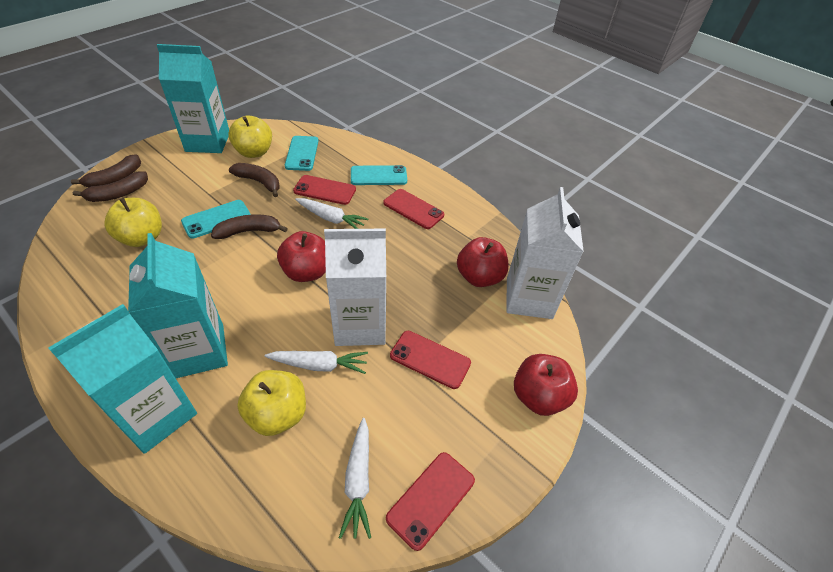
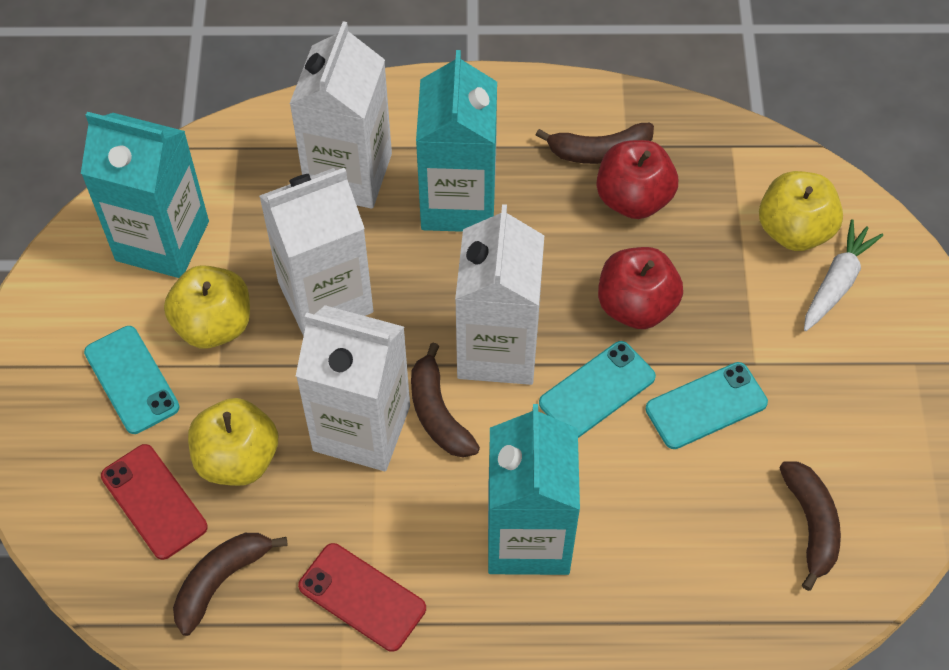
red apple: 3 -> 2
red phone: 4 -> 2
white carrot: 3 -> 1
white carton: 2 -> 4

